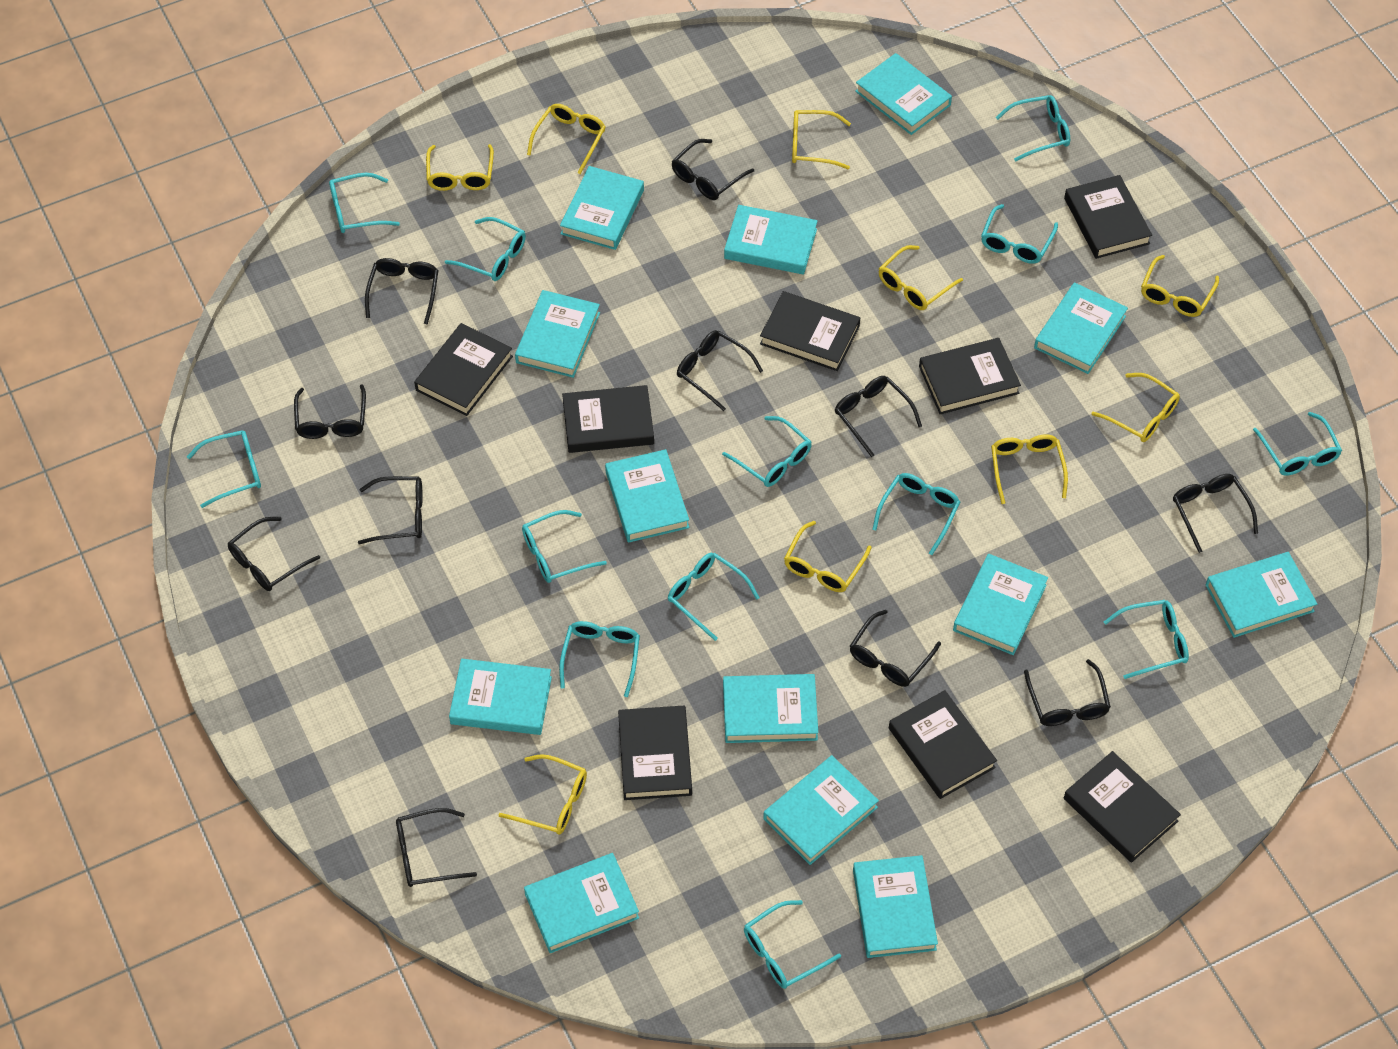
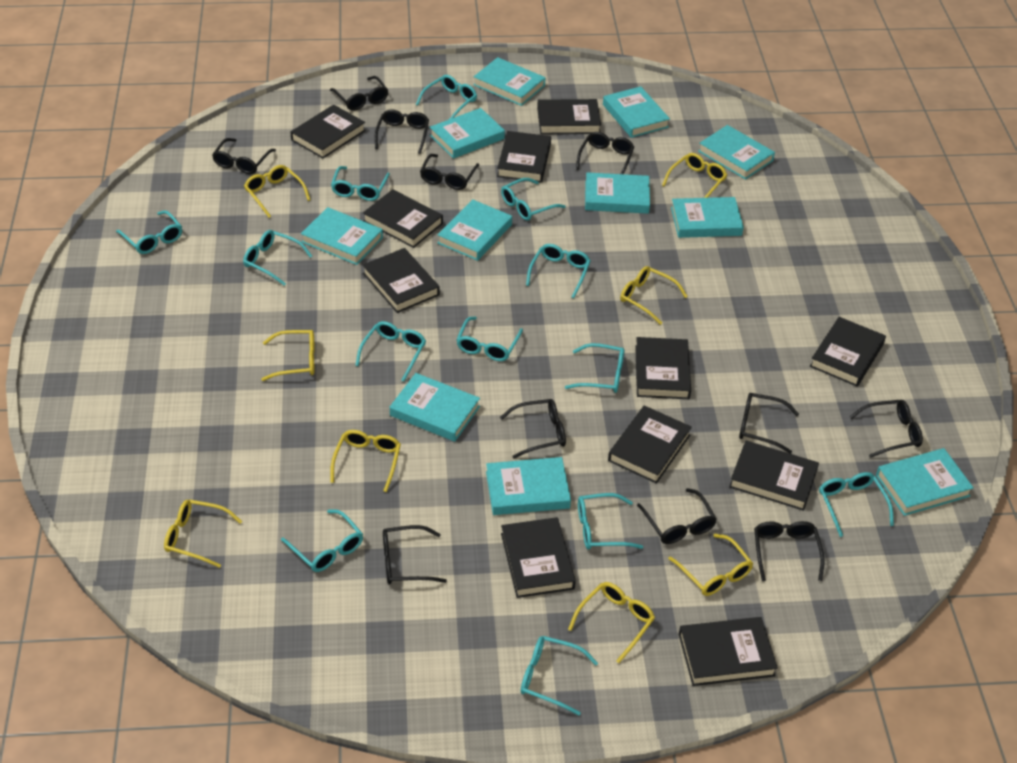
black book: 8 -> 11
turquoise book: 13 -> 11
yellow glasses: 9 -> 8

